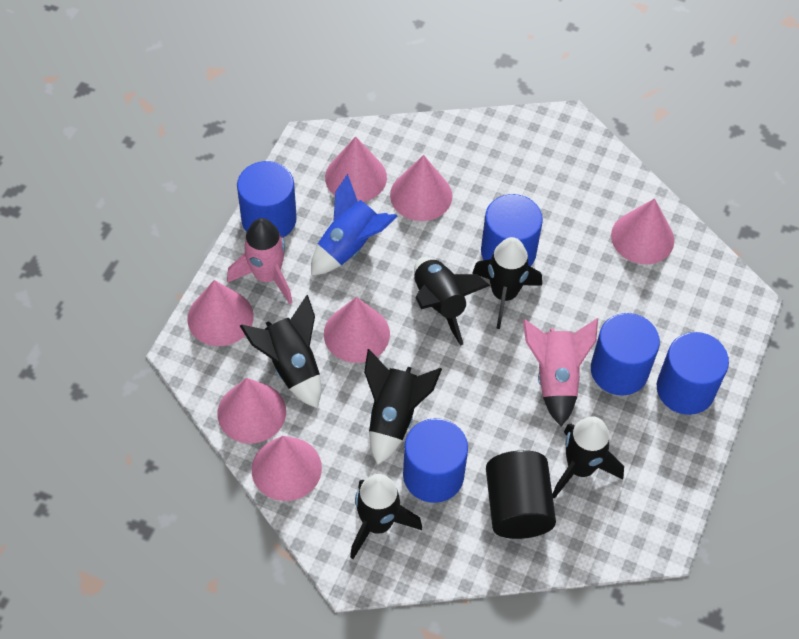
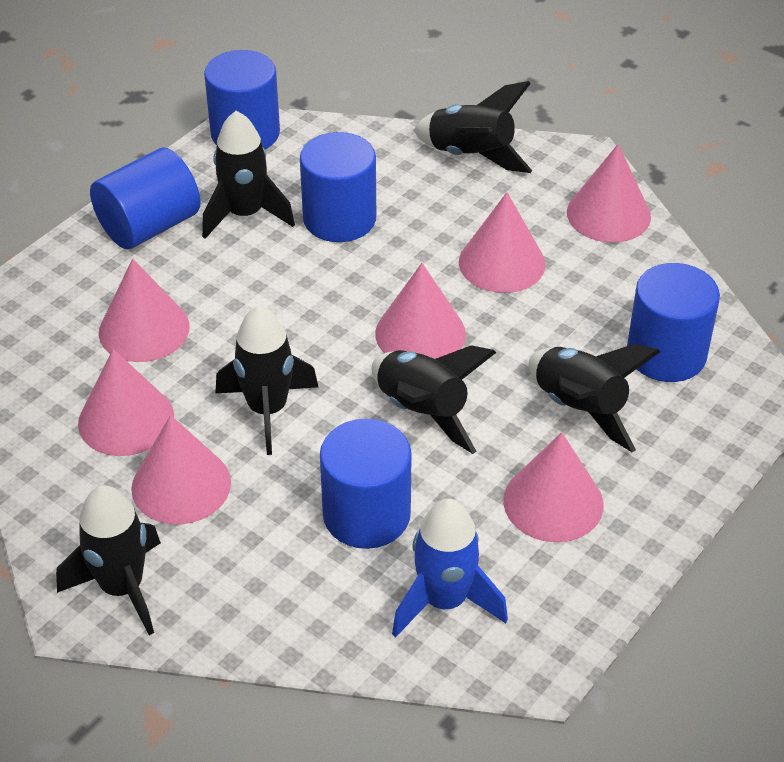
black cylinder: 1 -> 0
pink rocket: 2 -> 0

